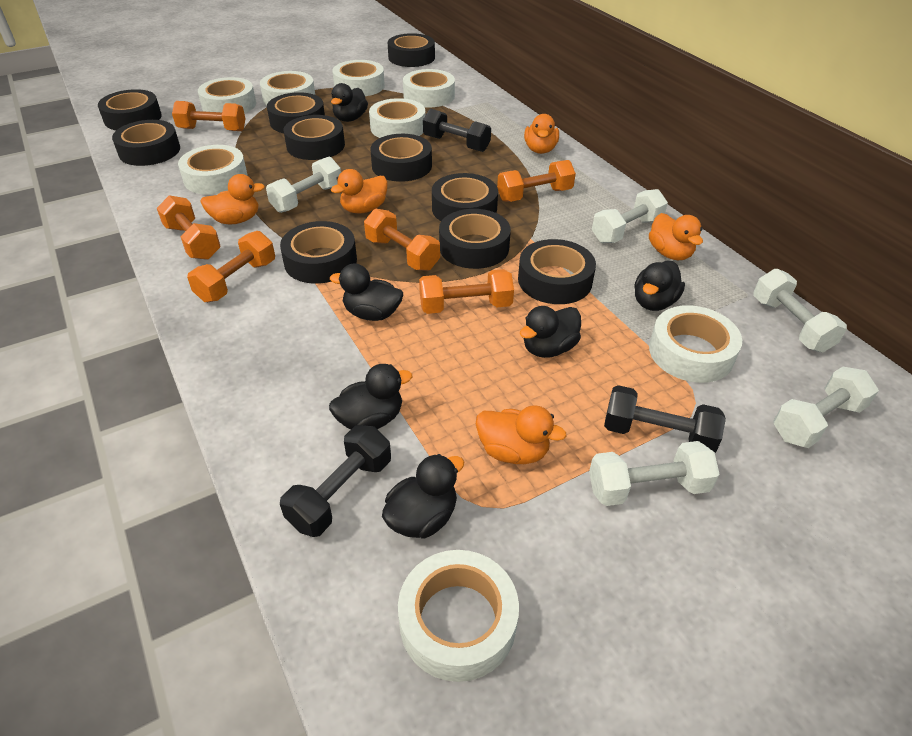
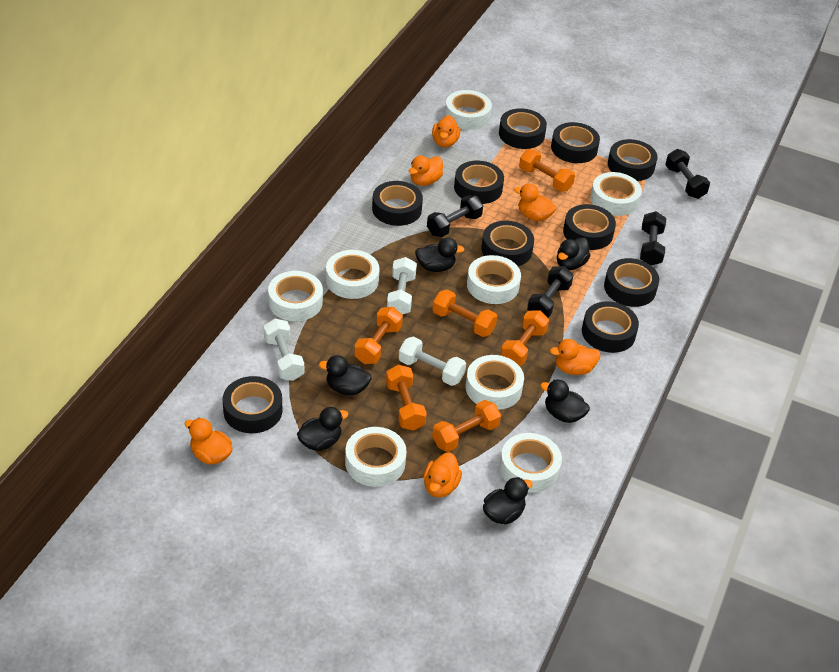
black dumbbell: 3 -> 4
orange duck: 5 -> 6
white dumbbell: 5 -> 3

